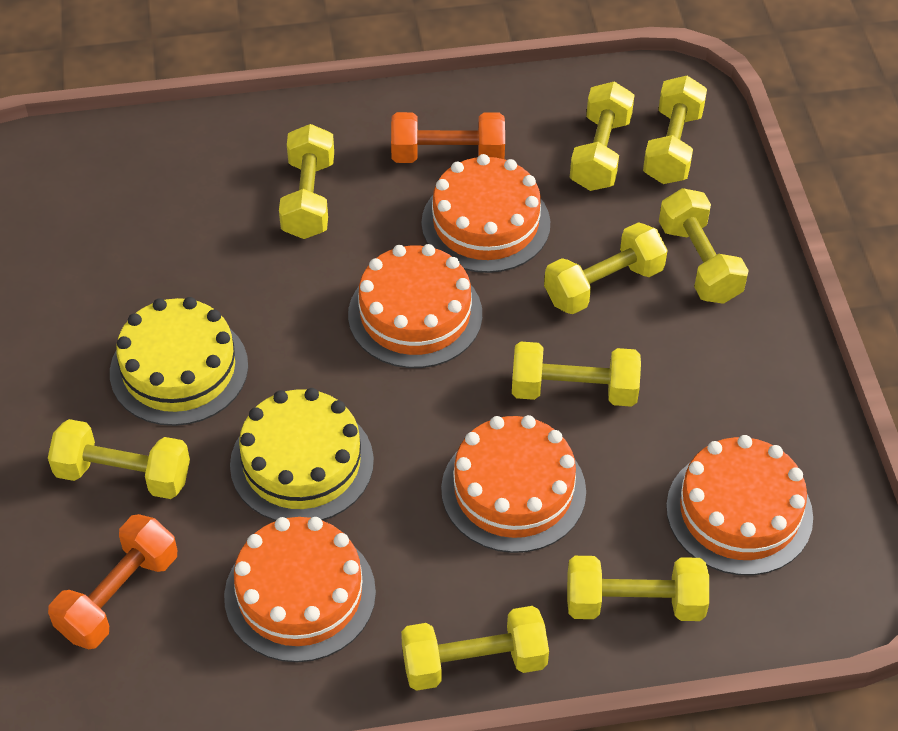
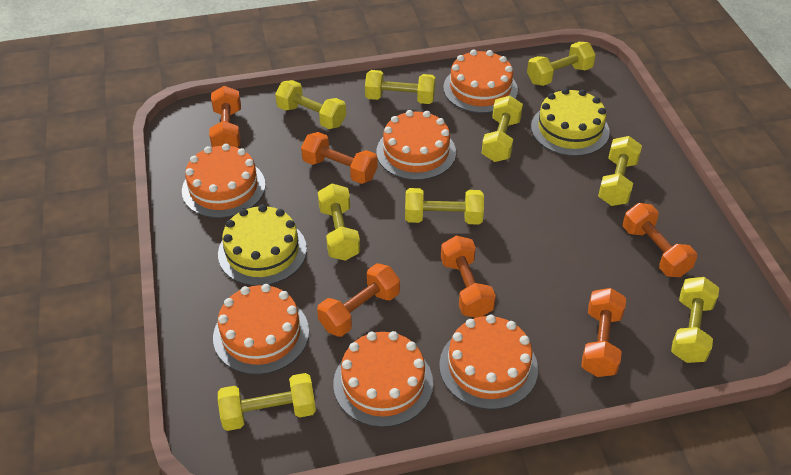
orange cake: 5 -> 6
orange dumbbell: 2 -> 6

